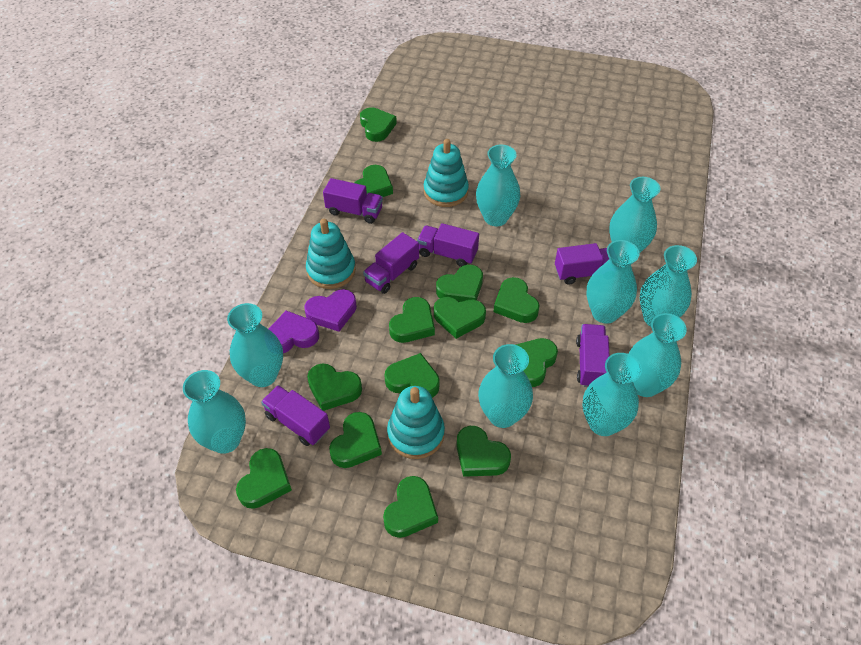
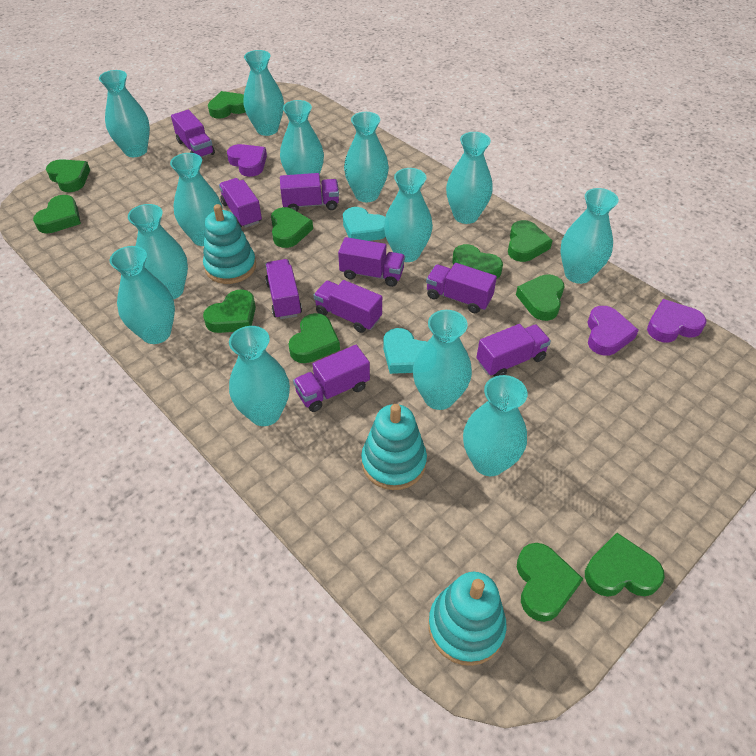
green heart: 13 -> 11
purple heart: 2 -> 3
purple truck: 6 -> 9
turquoise heart: 0 -> 2
turquoise vase: 9 -> 13

